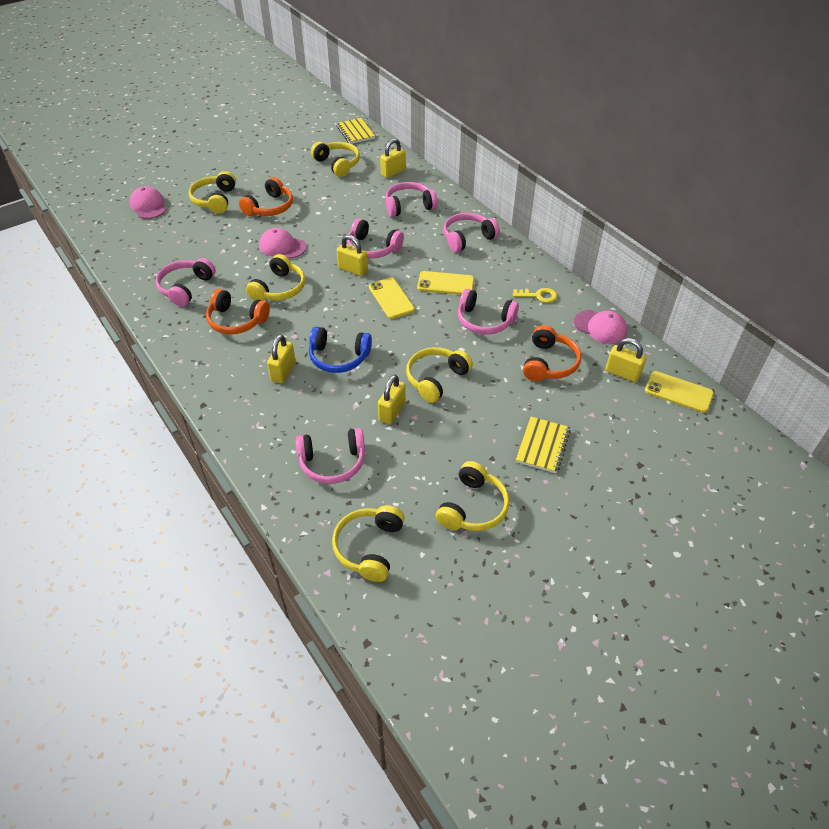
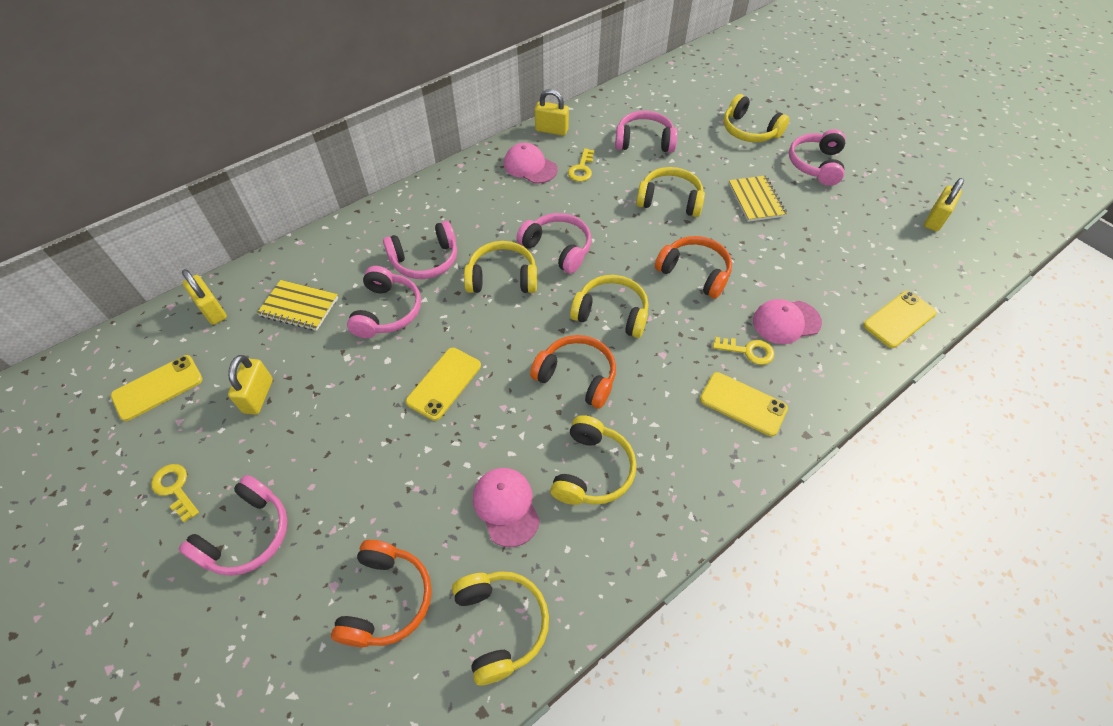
blue headphones: 1 -> 0
yellow key: 1 -> 3
yellow padlock: 5 -> 4
yellow phone: 3 -> 4

